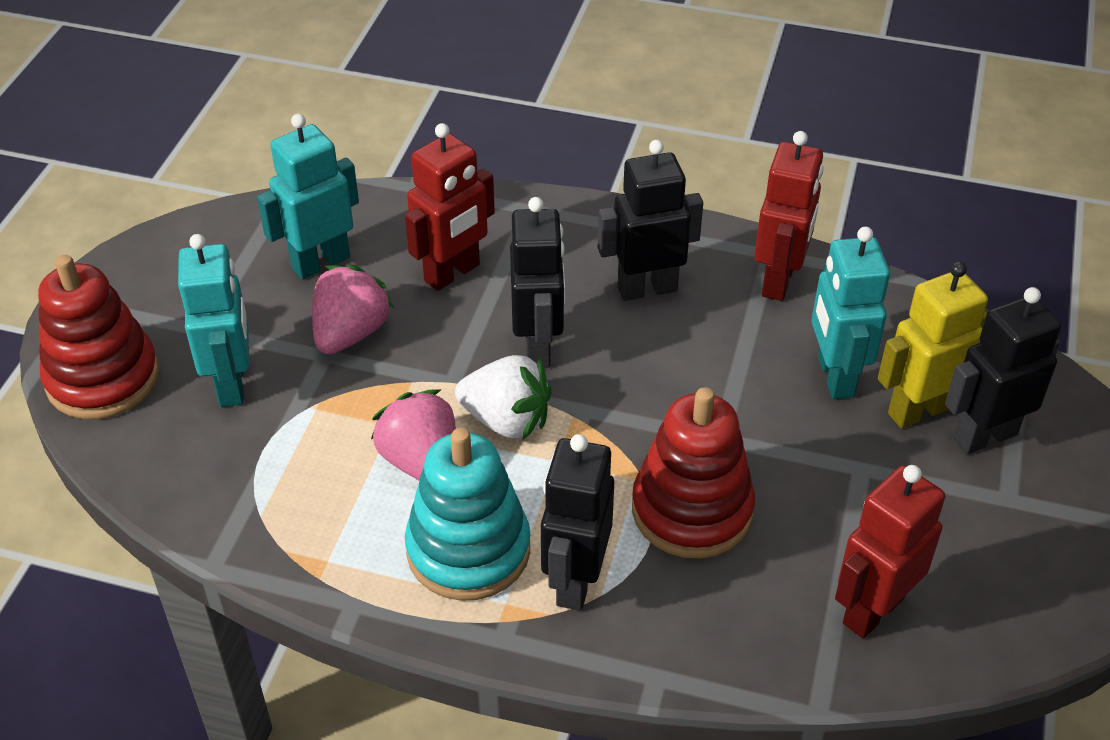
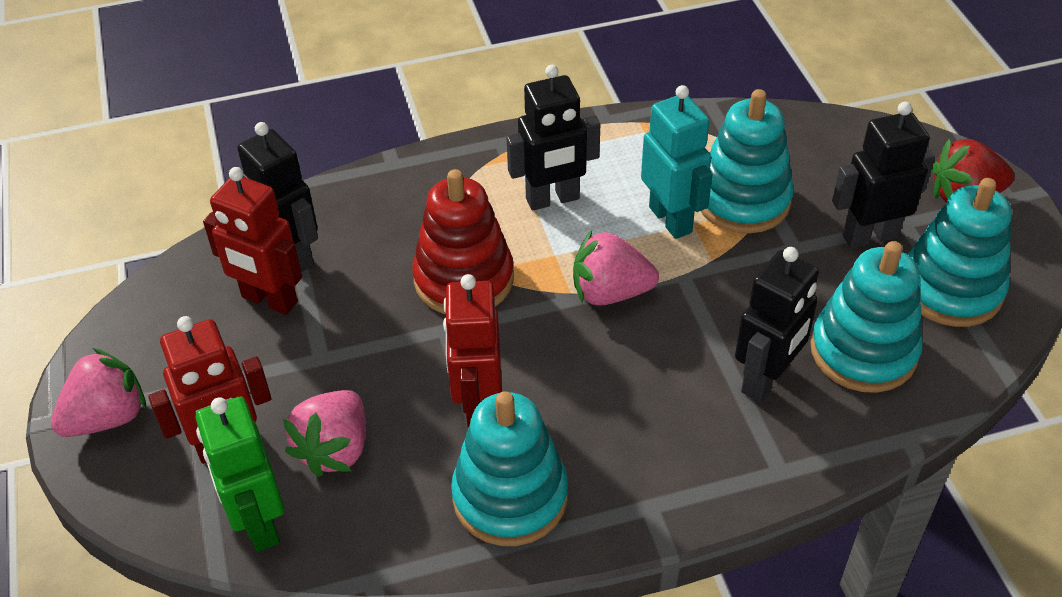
green robot: 0 -> 1
pink strawberry: 2 -> 3
red stacking toy: 2 -> 1
red strawberry: 0 -> 1
turquoise robot: 3 -> 1
turquoise stacking toy: 1 -> 4
white strawberry: 1 -> 0
yellow robot: 1 -> 0

